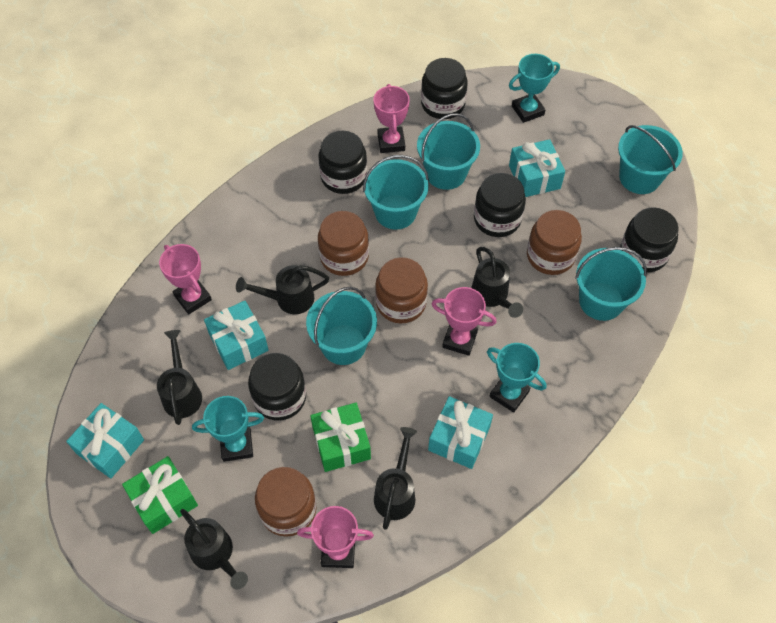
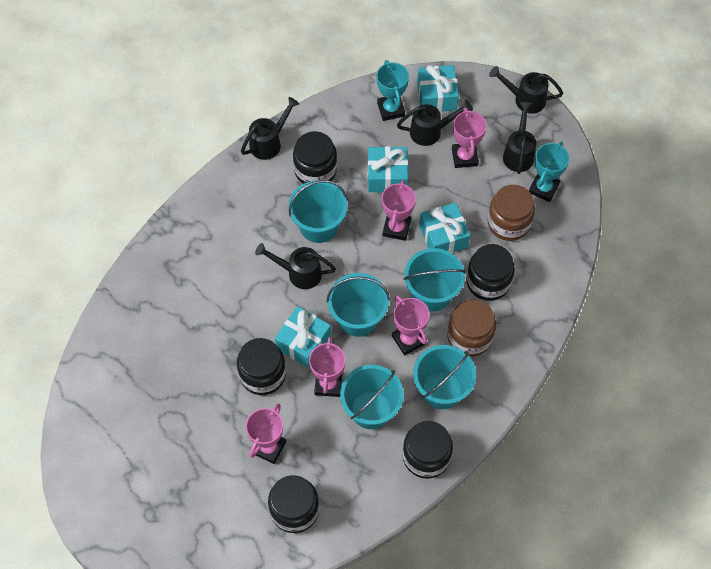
brown jar: 4 -> 2
green gift: 2 -> 0
pink trophy: 4 -> 5
turquoise trophy: 3 -> 2

